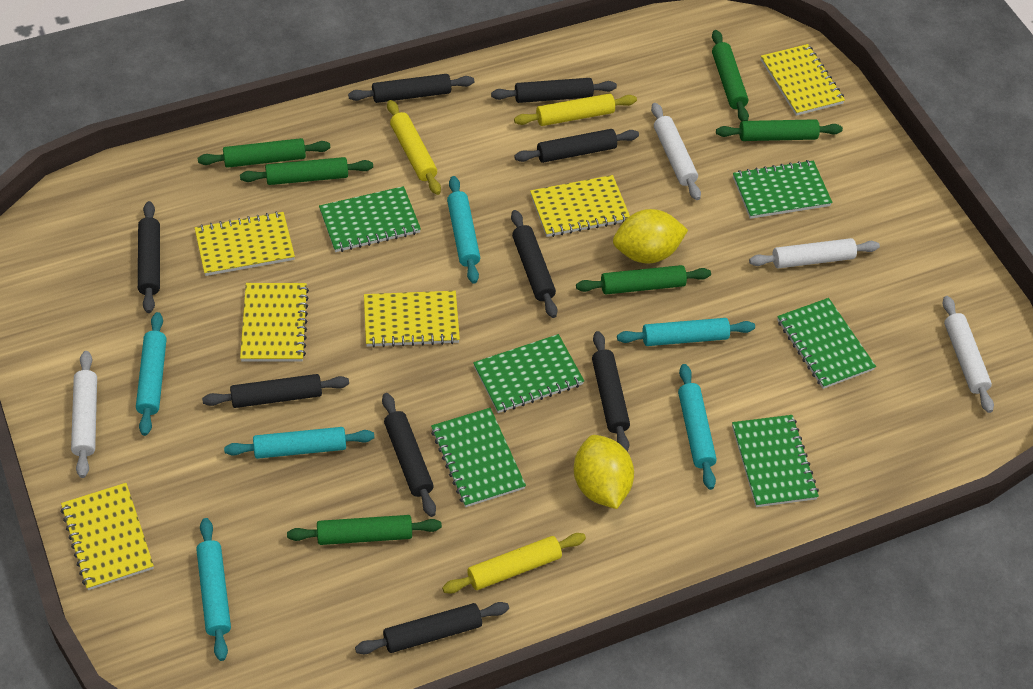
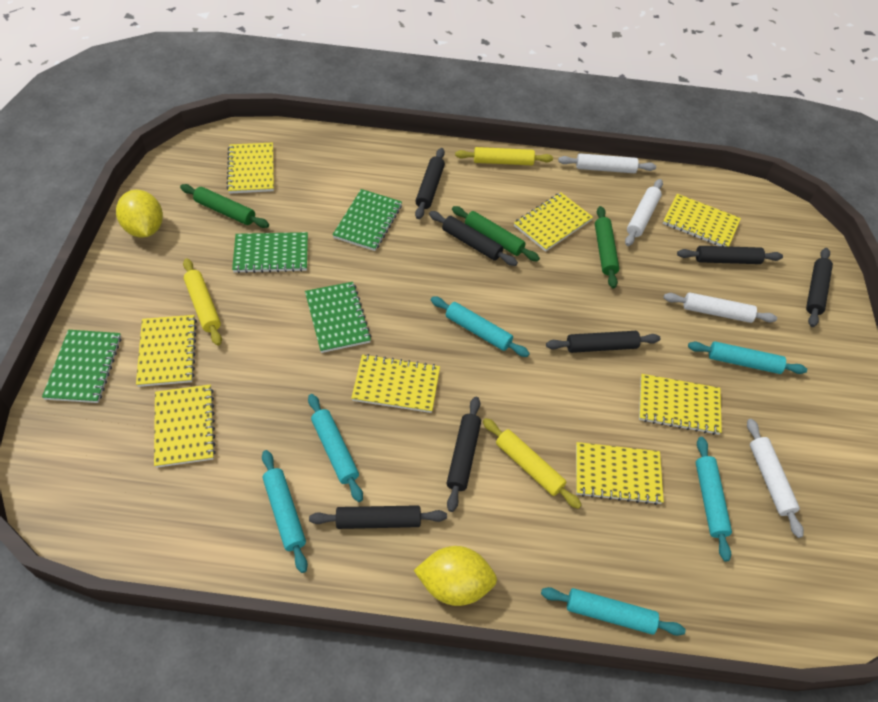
black rolling pin: 9 -> 7
green notebook: 6 -> 4
green rolling pin: 6 -> 3
yellow notebook: 6 -> 8

